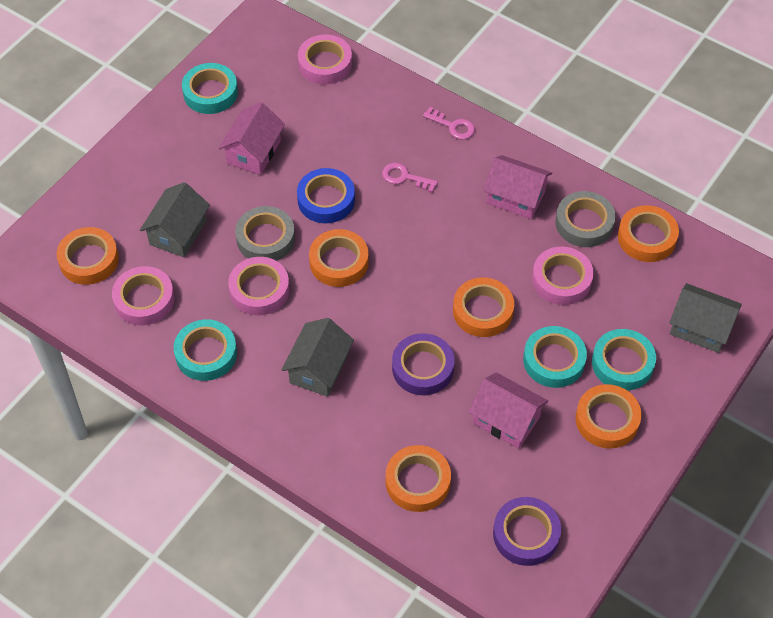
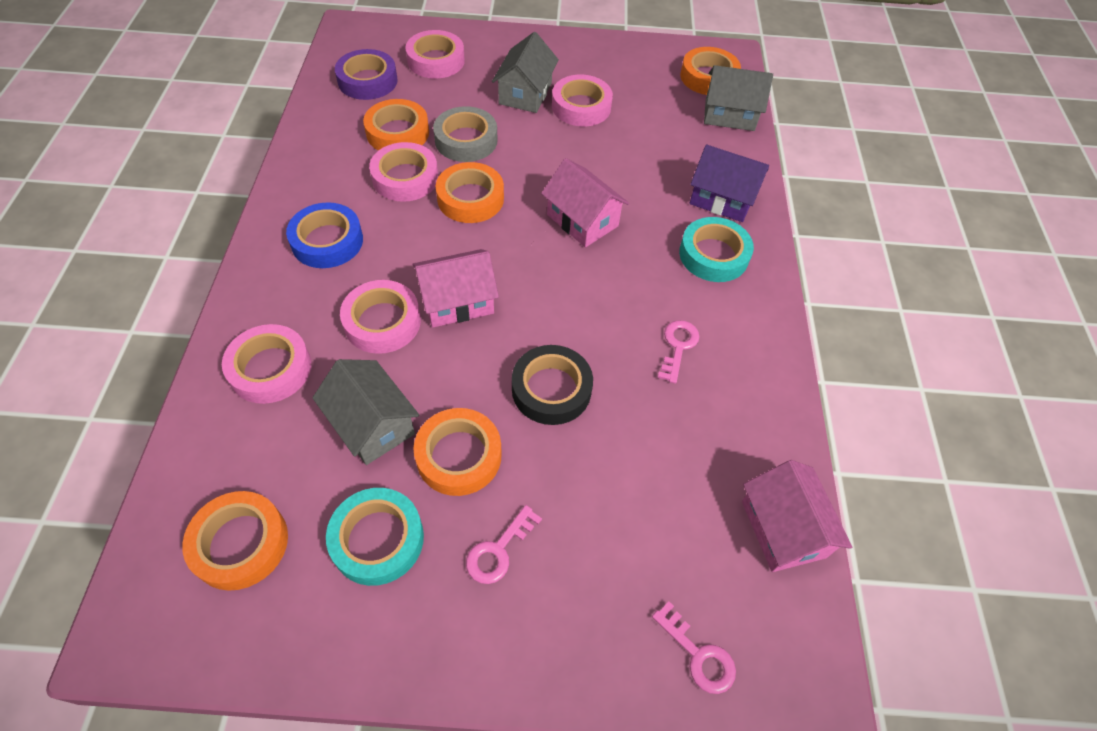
black tape: 0 -> 1
grey tape: 2 -> 1
orange tape: 6 -> 5
pink key: 2 -> 3
pink tape: 4 -> 5
purple house: 0 -> 1
purple tape: 2 -> 1
turquoise tape: 4 -> 2

